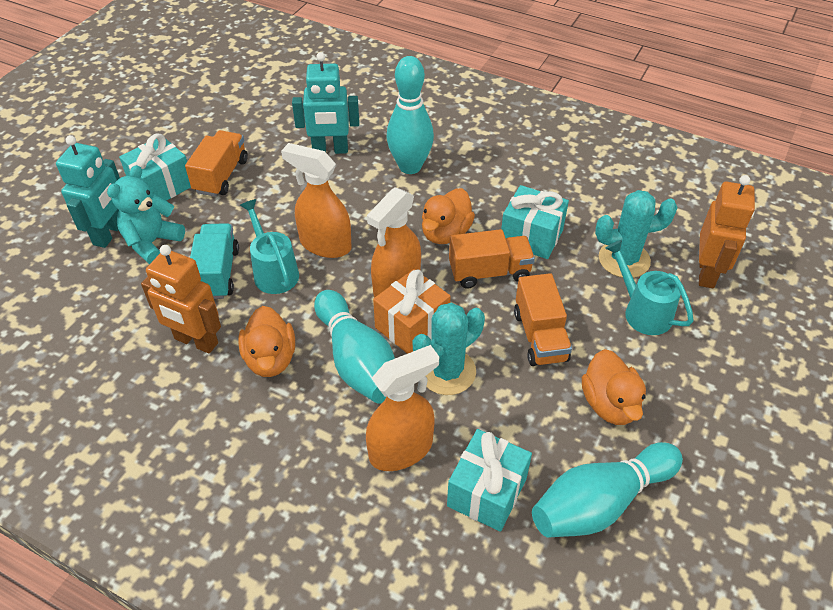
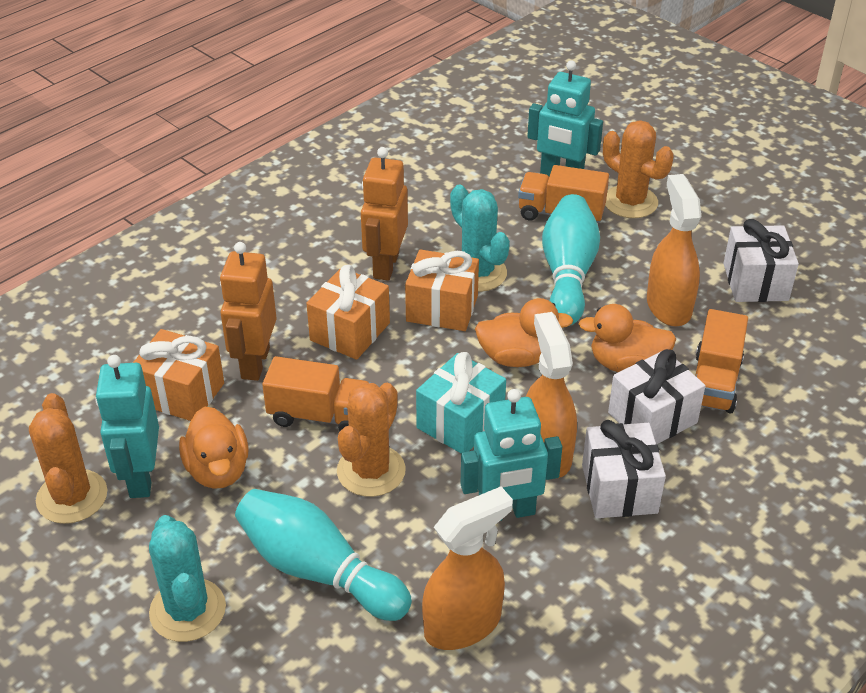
orange cactus: 0 -> 3
orange gift: 1 -> 3
turquoise bowling pin: 3 -> 2
turquoise gift: 3 -> 1
turquoise robot: 2 -> 3
turquoise teddy bear: 1 -> 0
turquoise truck: 1 -> 0
turquoise watering can: 2 -> 0
white gift: 0 -> 3

